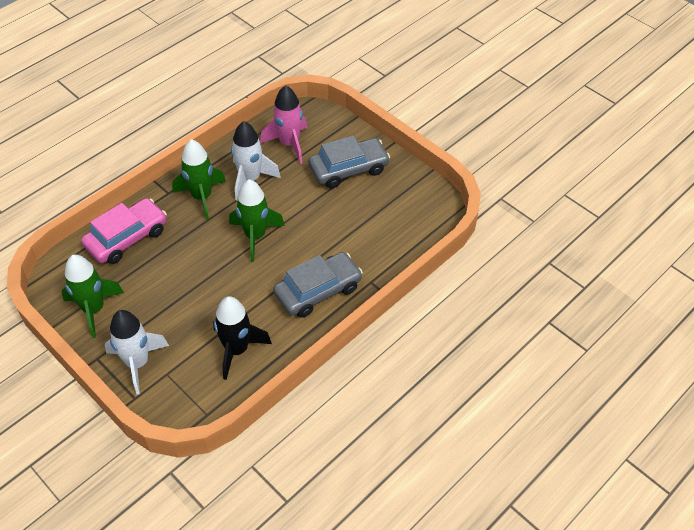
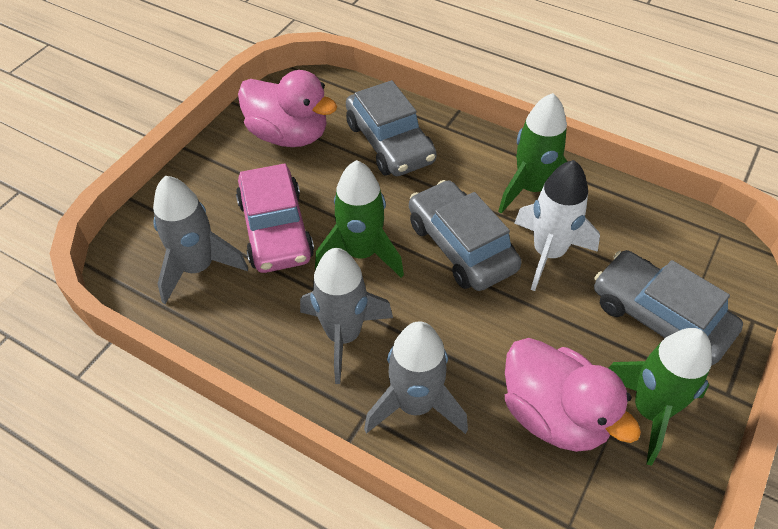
black rocket: 1 -> 0
grey car: 2 -> 3
grey rocket: 0 -> 3
pink duck: 0 -> 2
pink rocket: 1 -> 0
white rocket: 2 -> 1

